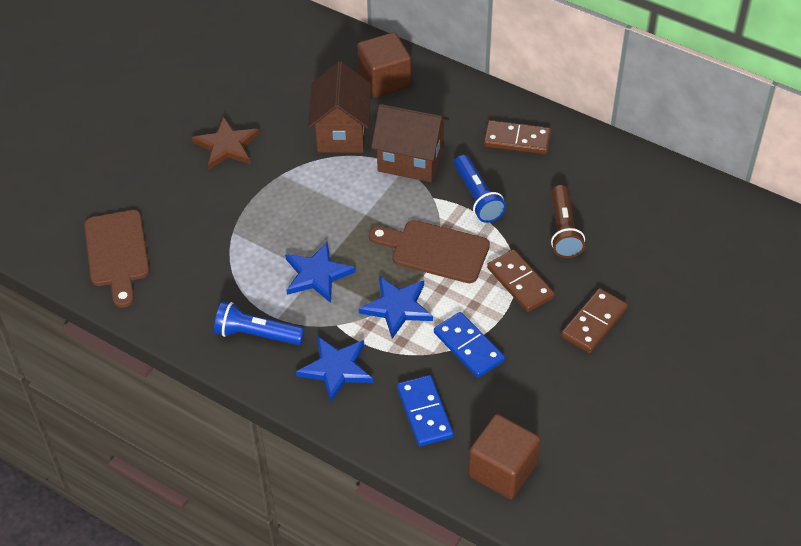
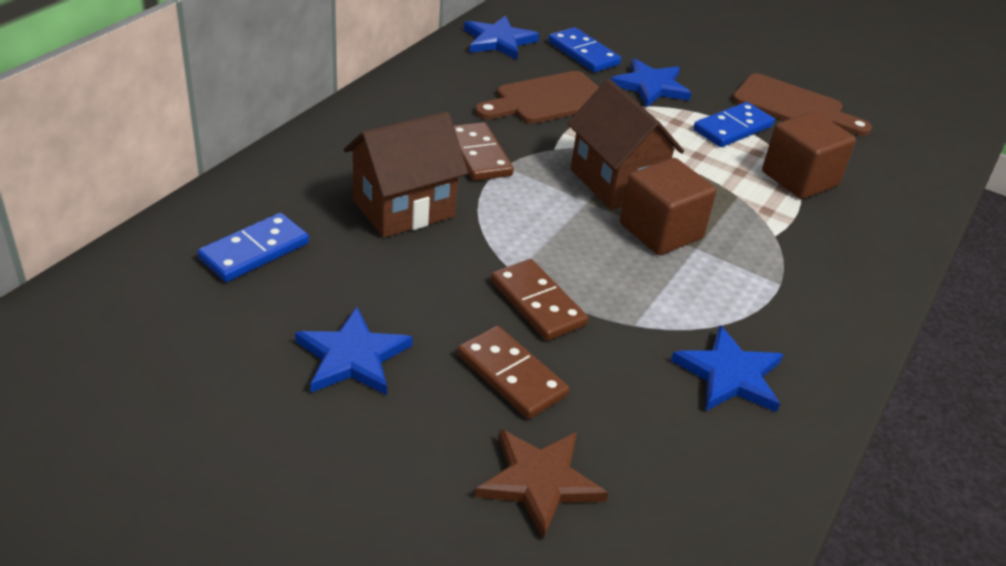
blue domino: 2 -> 3
blue flashlight: 2 -> 0
blue star: 3 -> 4
brown flashlight: 1 -> 0

